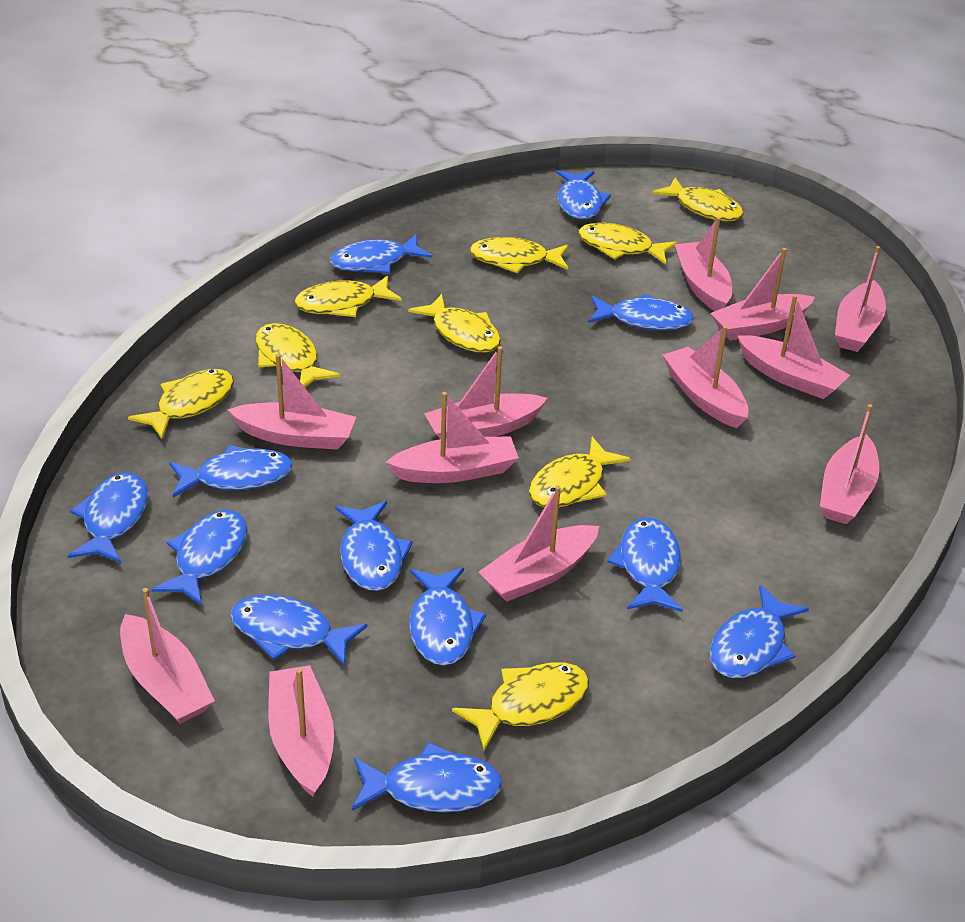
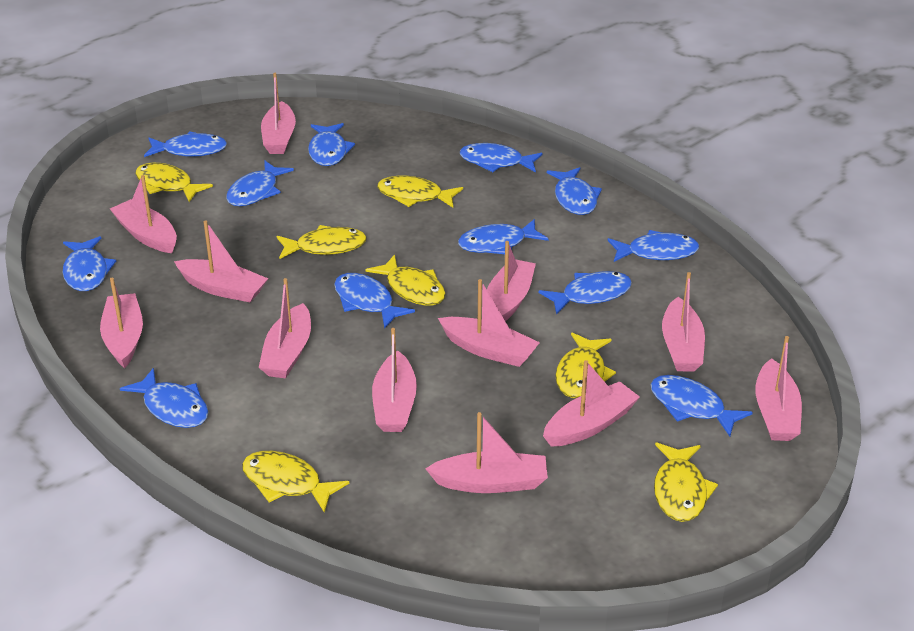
yellow fish: 9 -> 7

